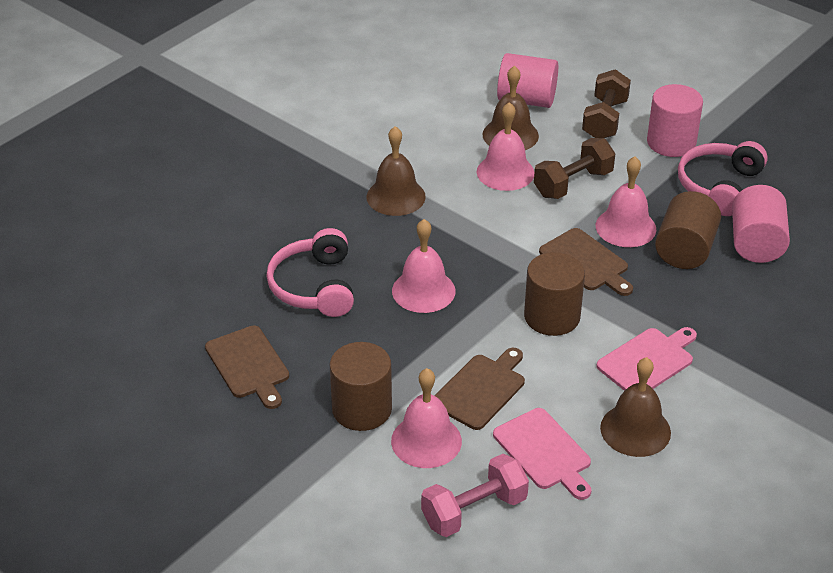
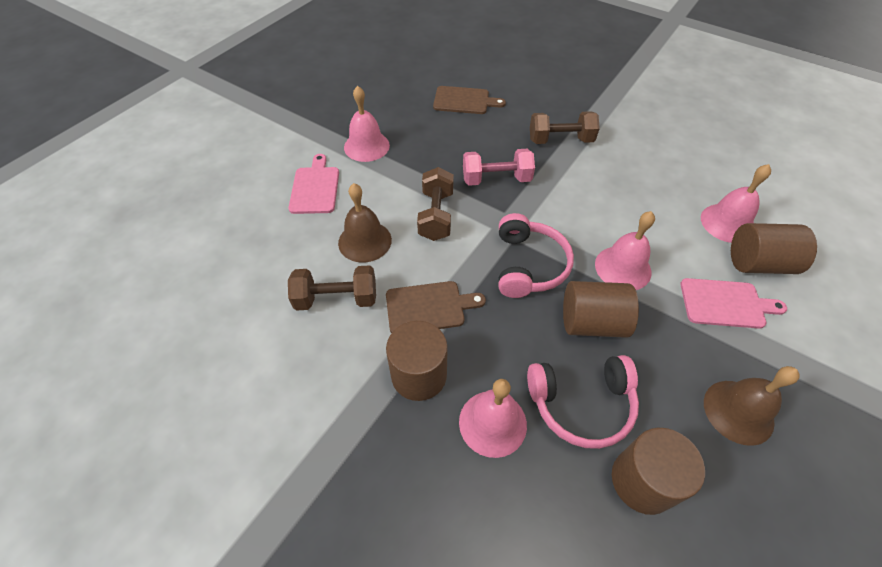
brown bell: 3 -> 2
brown cutting board: 3 -> 2
brown cylinder: 3 -> 4
brown dumbbell: 2 -> 3
pink cylinder: 3 -> 0

